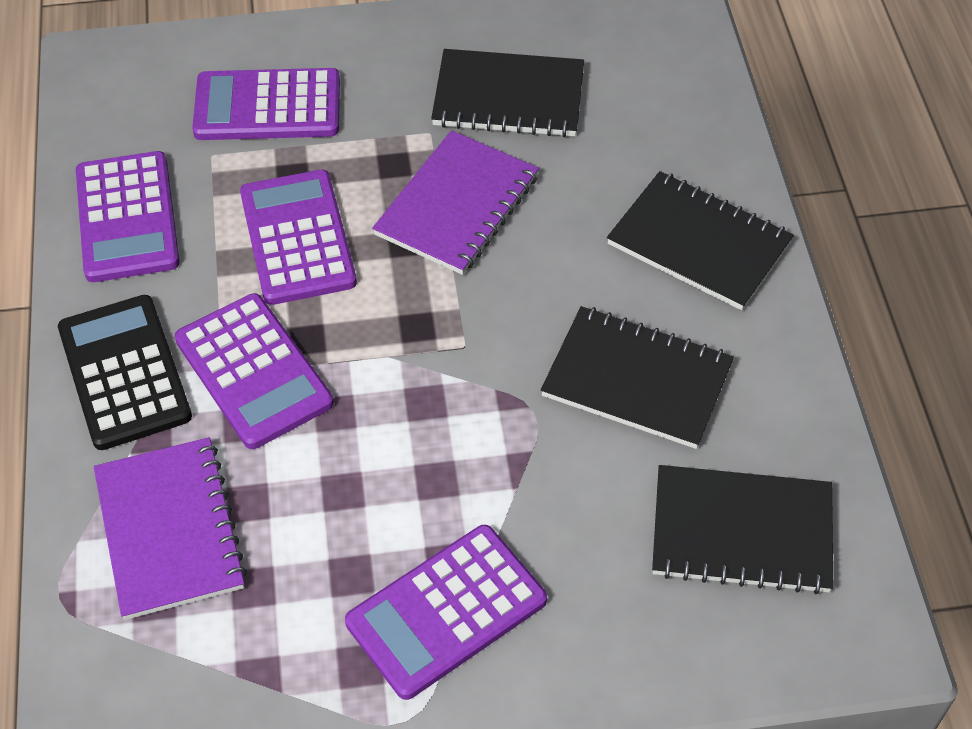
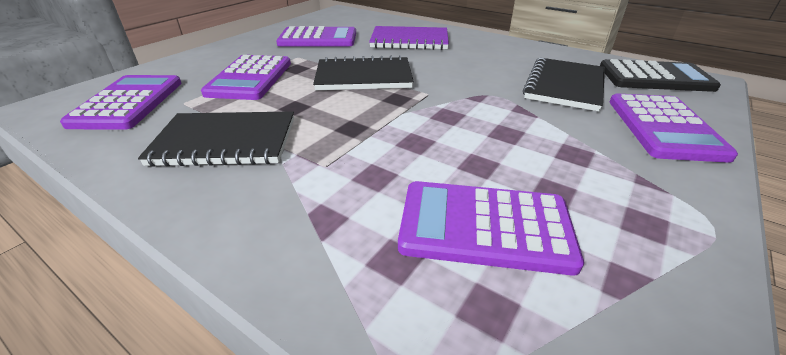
black notebook: 4 -> 3
purple notebook: 2 -> 1

